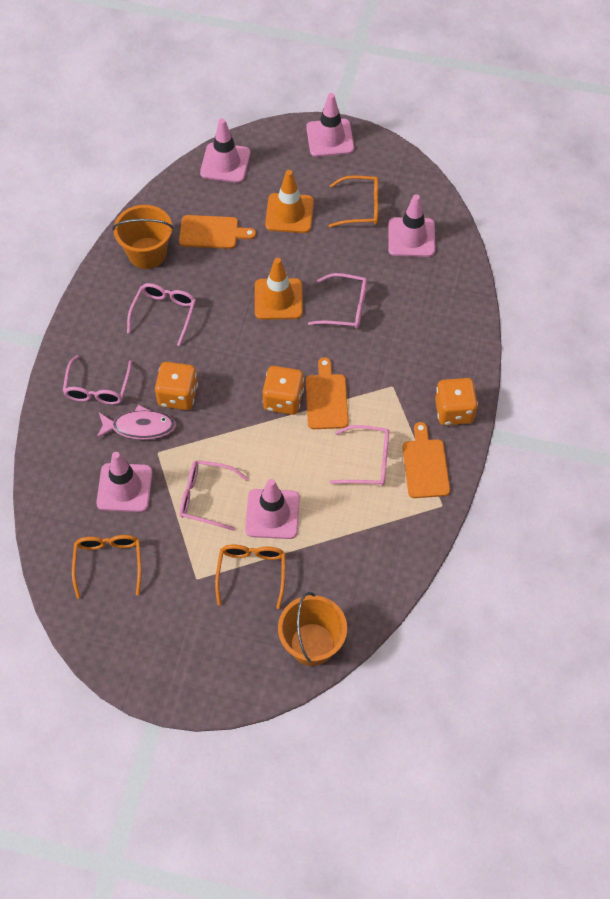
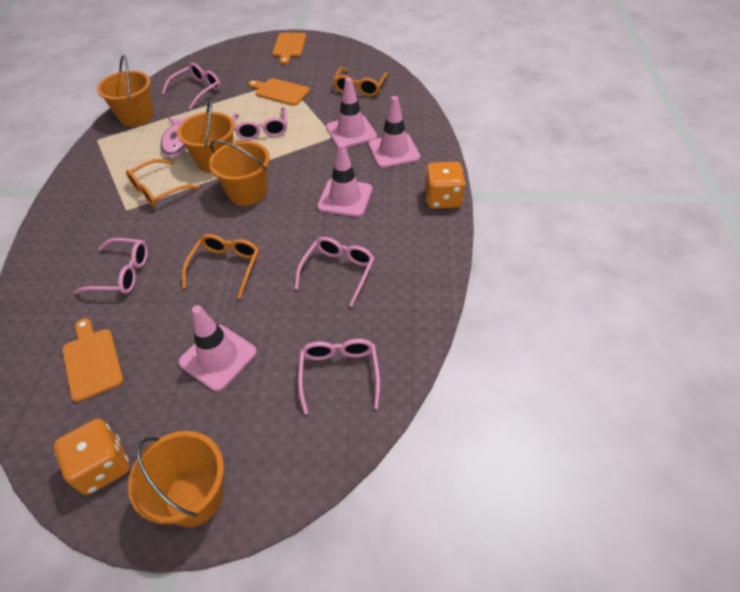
orange bucket: 2 -> 4
orange dice: 3 -> 2
orange traffic cone: 2 -> 0
pink traffic cone: 5 -> 4

